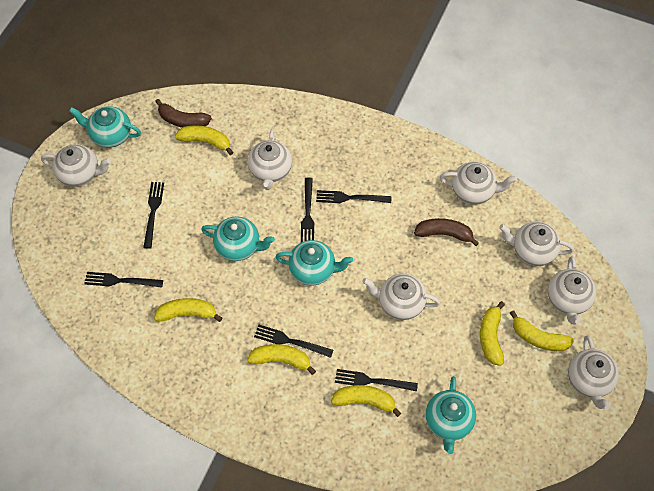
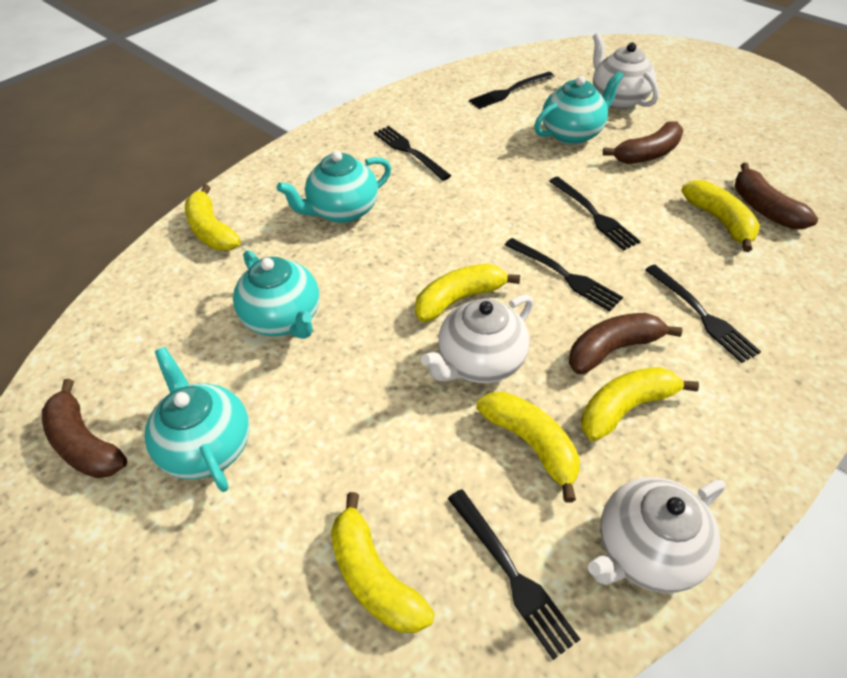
brown banana: 2 -> 4
white teapot: 7 -> 3

